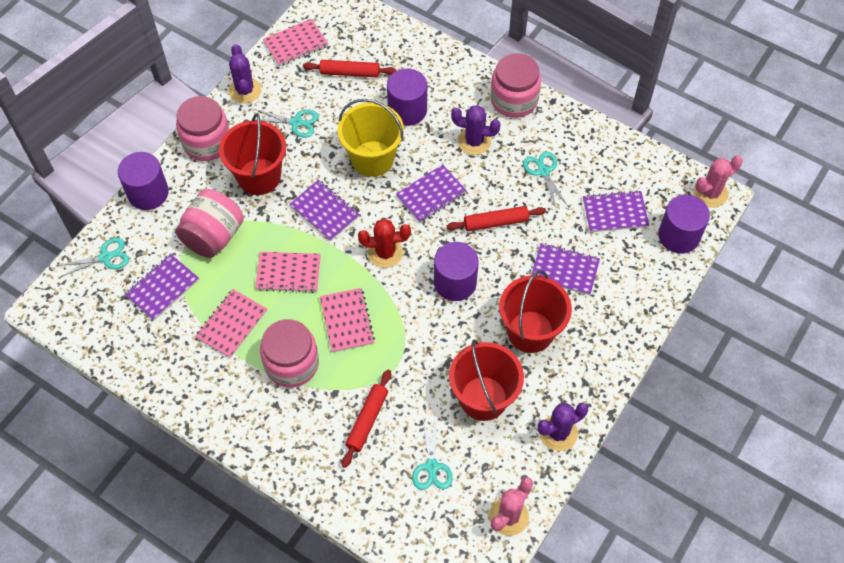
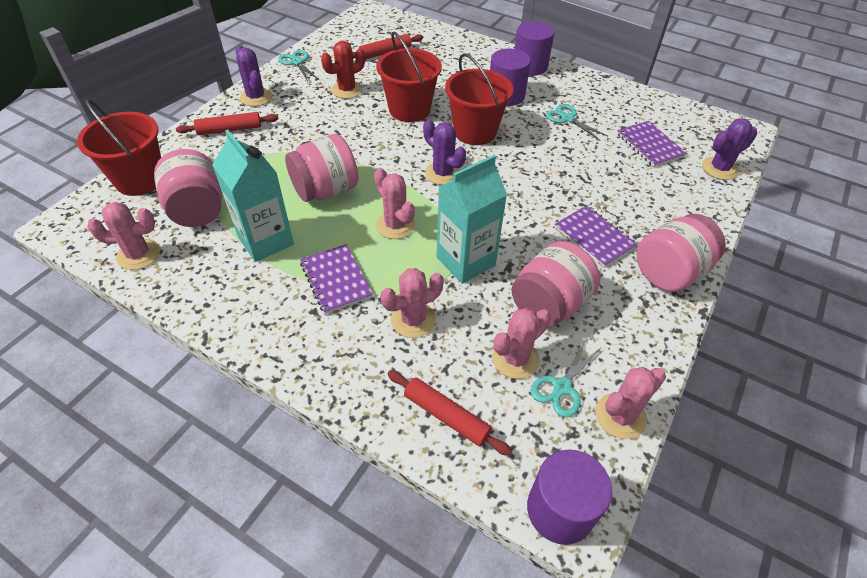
pink cactus: 2 -> 5
pink notebook: 4 -> 0
purple cylinder: 4 -> 3
purple notebook: 5 -> 3
turquoise carton: 0 -> 2
turquoise scissors: 4 -> 3
yellow bucket: 1 -> 0

